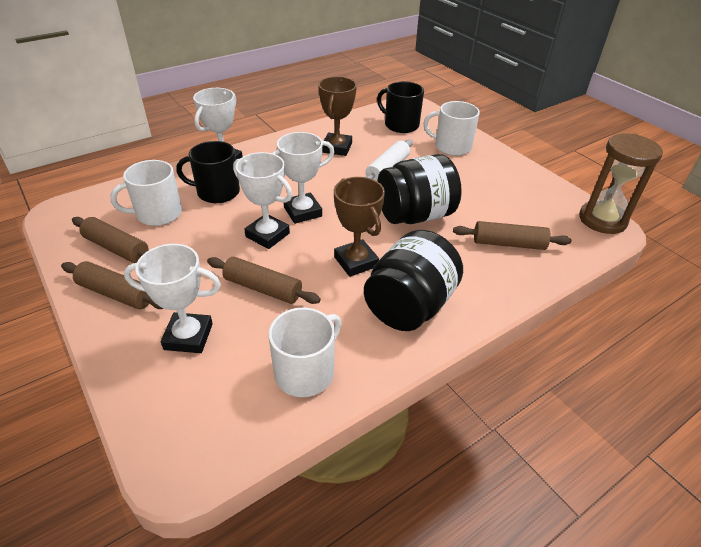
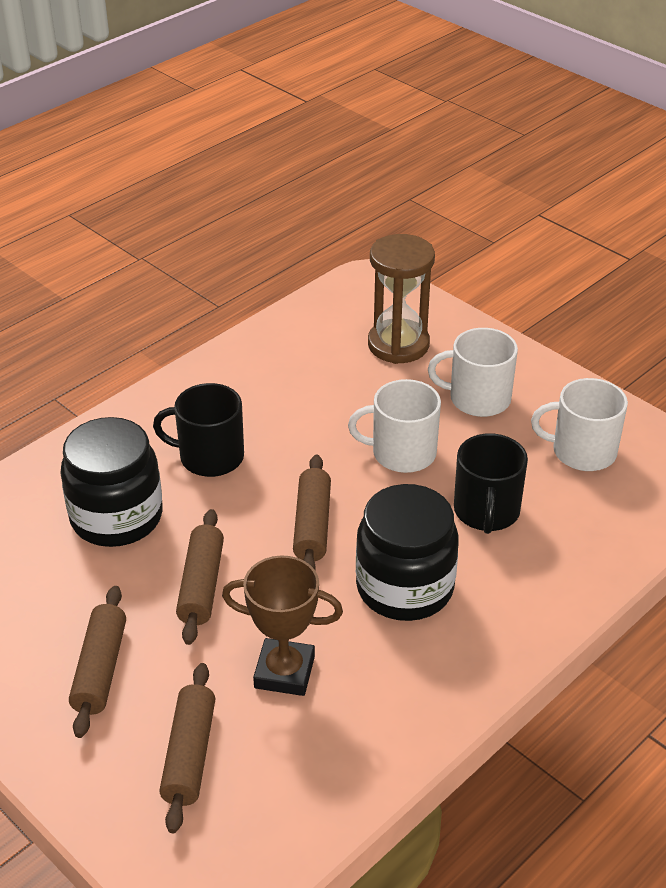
brown trophy: 2 -> 1
white rolling pin: 1 -> 0
white trophy: 4 -> 0

